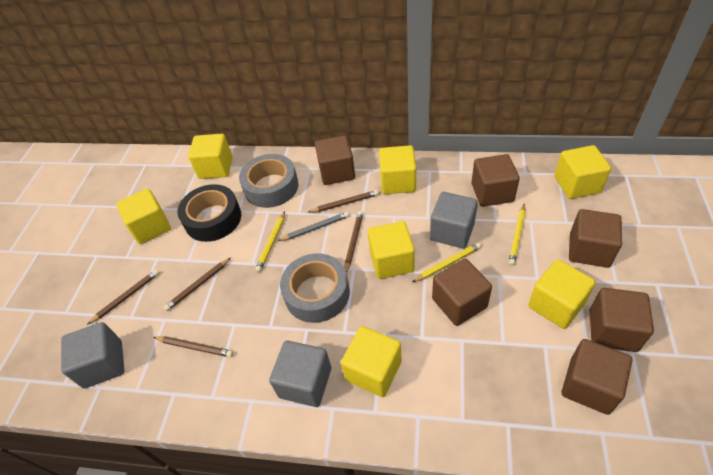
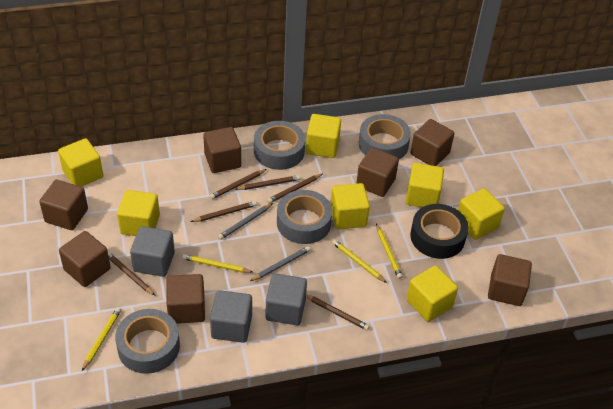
brown cube: 6 -> 7
brown pencil: 5 -> 6
grey pencil: 1 -> 2
grey tape: 2 -> 4
yellow pencil: 3 -> 4

